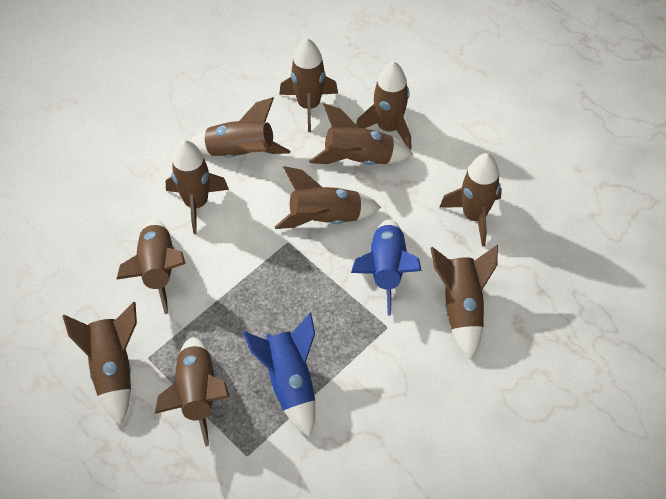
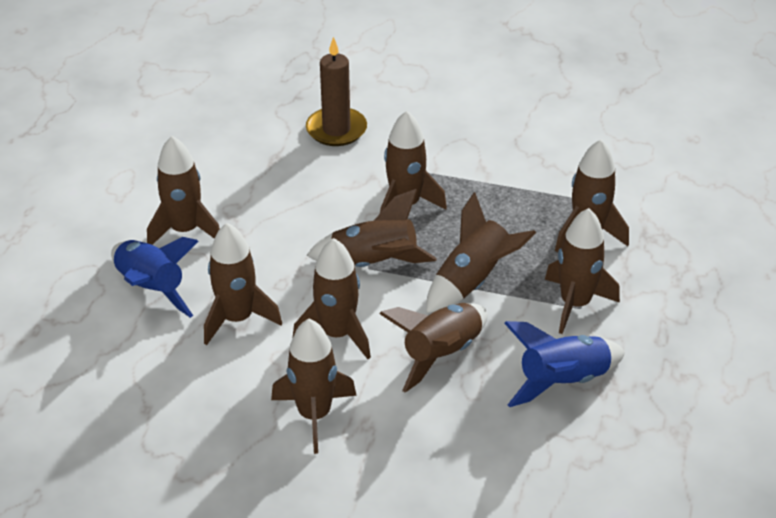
brown candle: 0 -> 1
brown rocket: 11 -> 10

